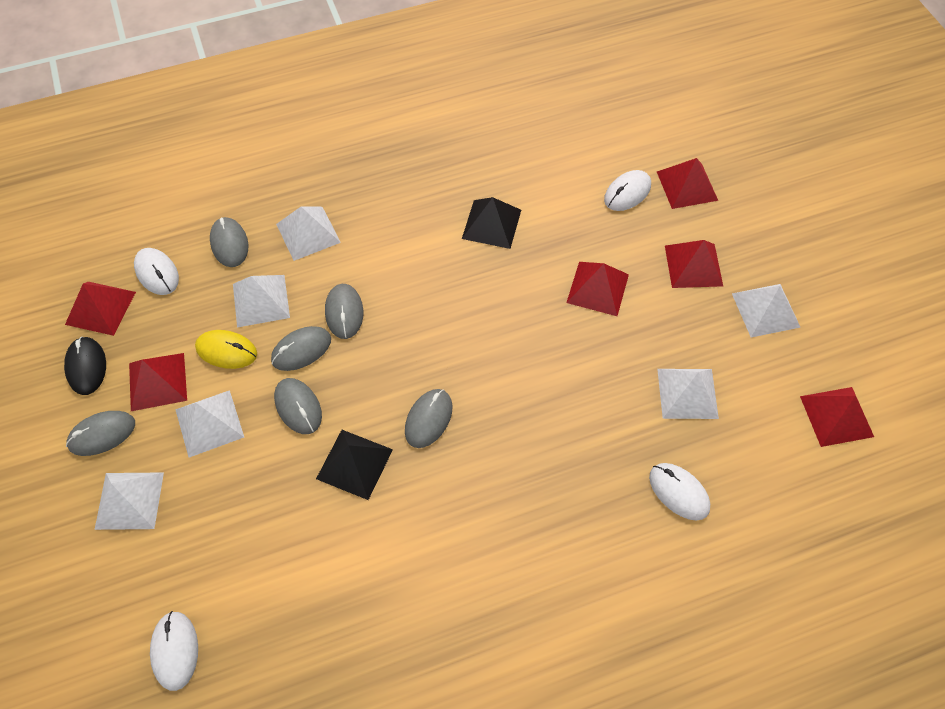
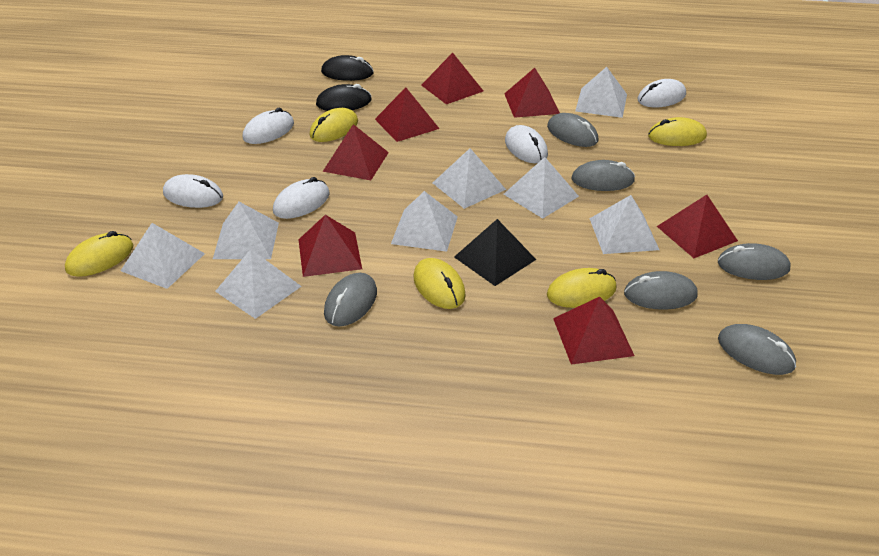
black mouse: 1 -> 2
black pyramid: 2 -> 1
red pyramid: 6 -> 7
white mouse: 4 -> 5
white pyramid: 6 -> 8
yellow mouse: 1 -> 5

